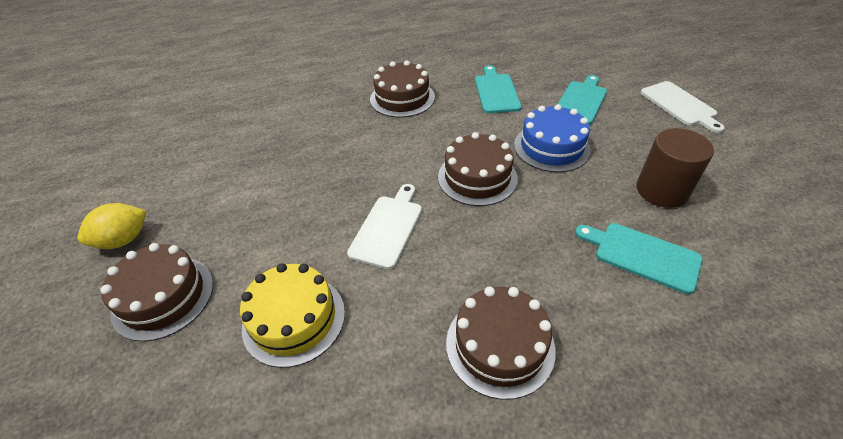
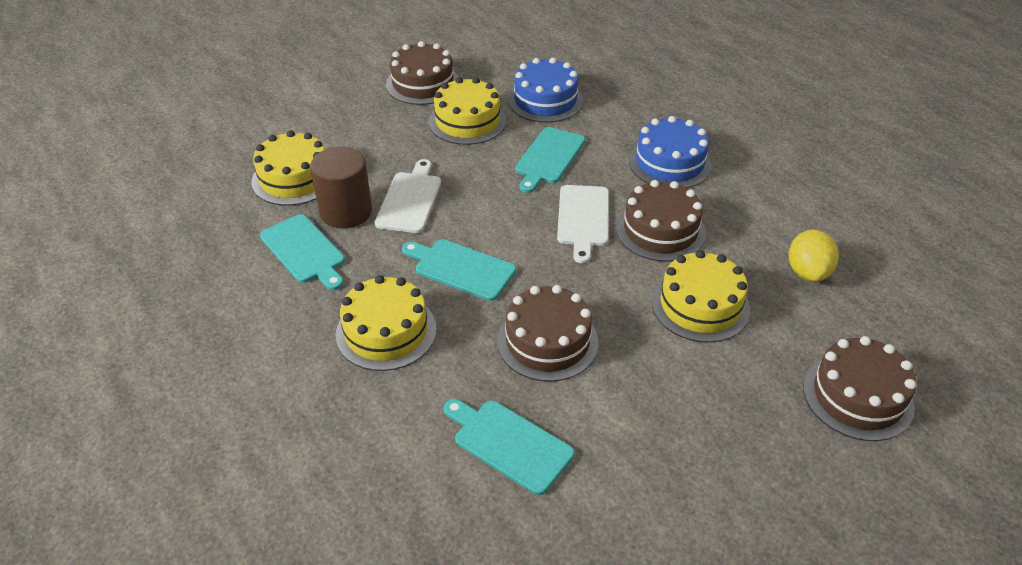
blue cake: 1 -> 2
turquoise cutting board: 3 -> 4
yellow cake: 1 -> 4

